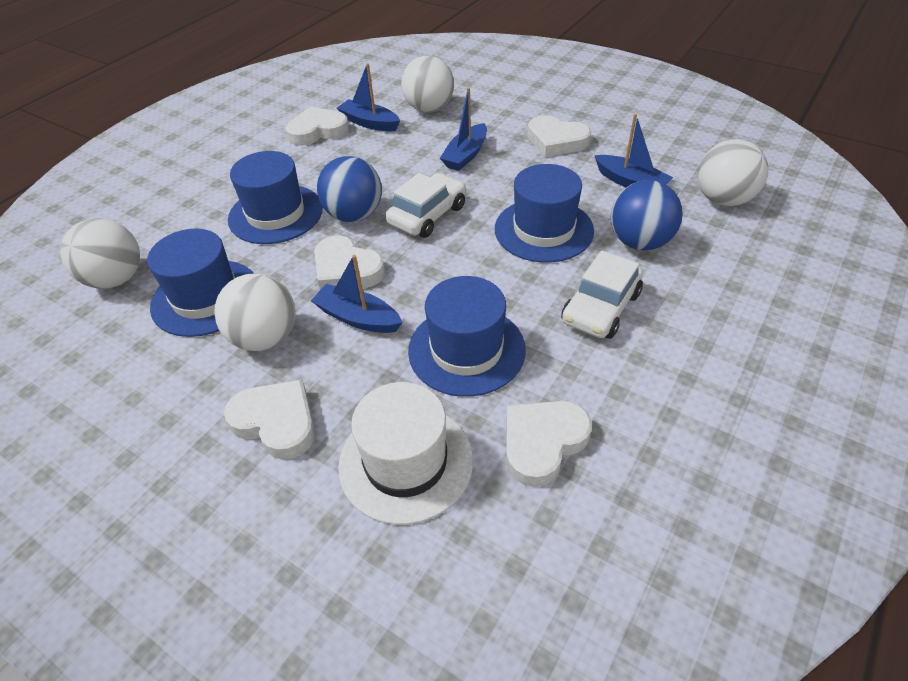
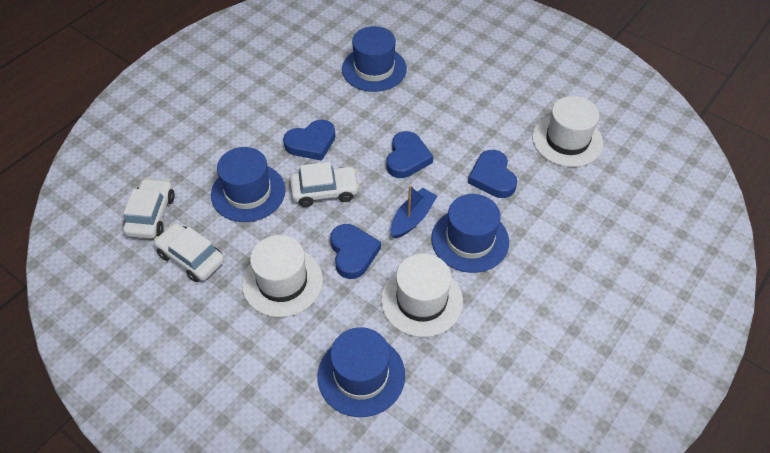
blue ball: 2 -> 0
blue boat: 4 -> 1
blue heart: 0 -> 4
white ball: 4 -> 0
white car: 2 -> 3
white hat: 1 -> 3
white heart: 5 -> 0

